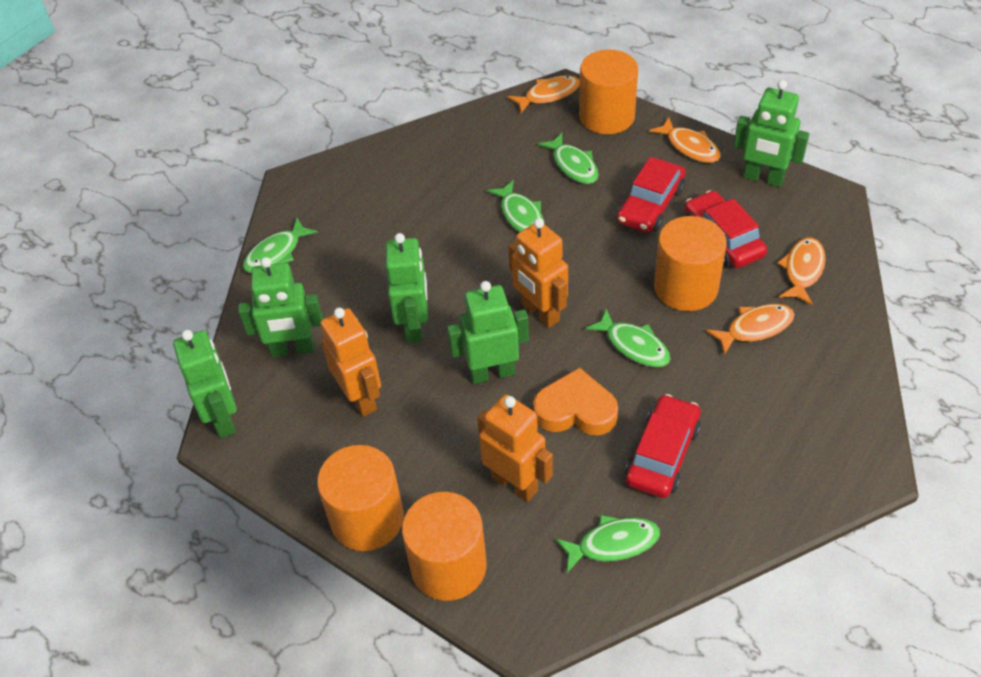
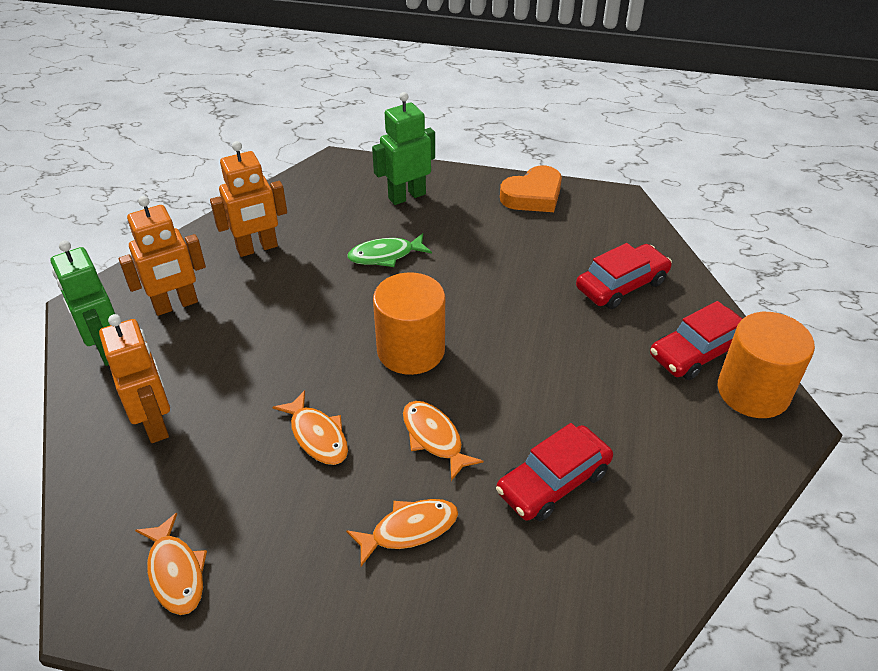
green fish: 5 -> 1
green robot: 5 -> 2
orange cylinder: 4 -> 2

